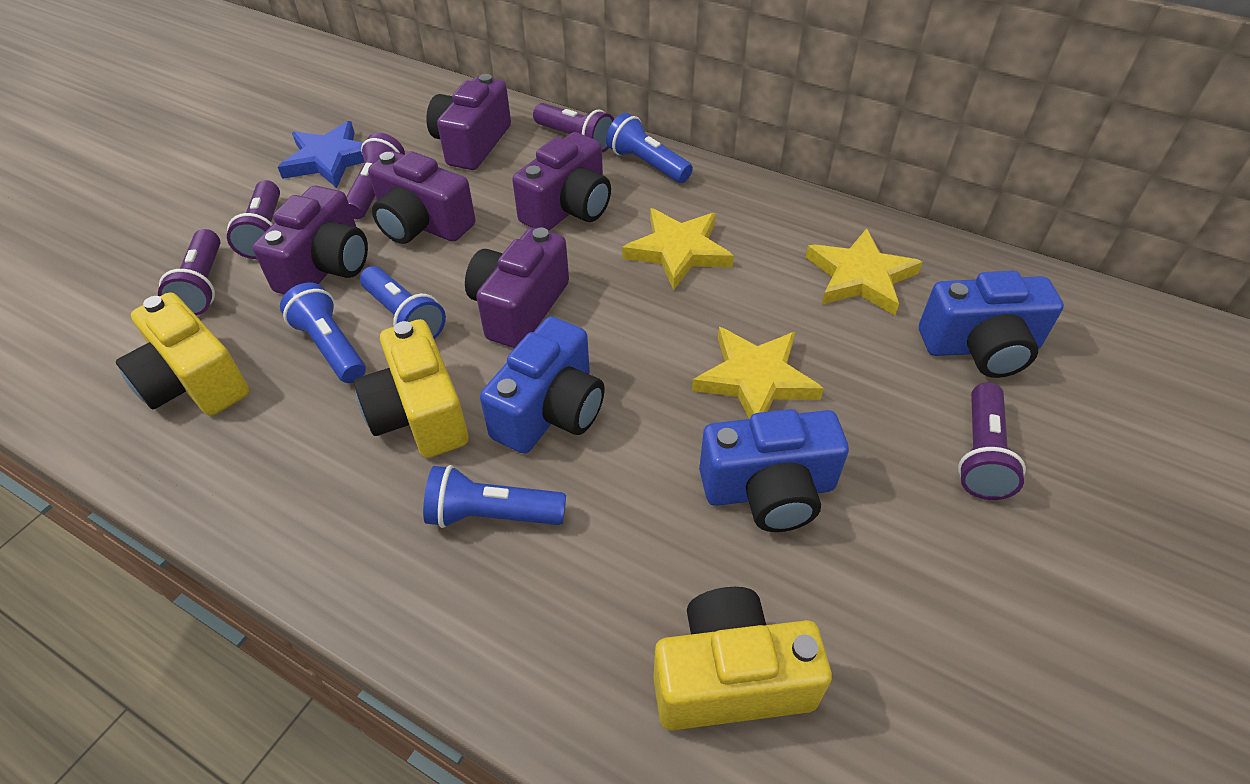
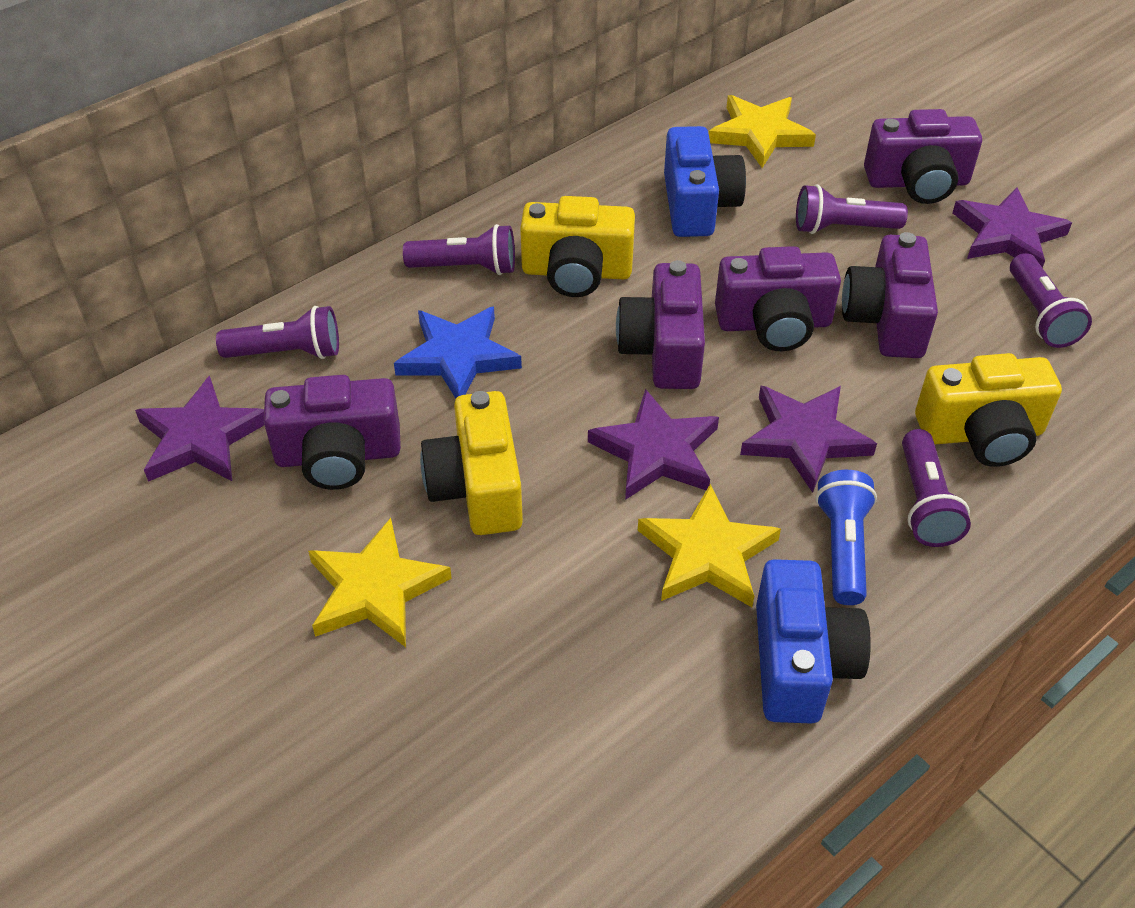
blue camera: 3 -> 2
blue flashlight: 4 -> 1
purple star: 0 -> 4

